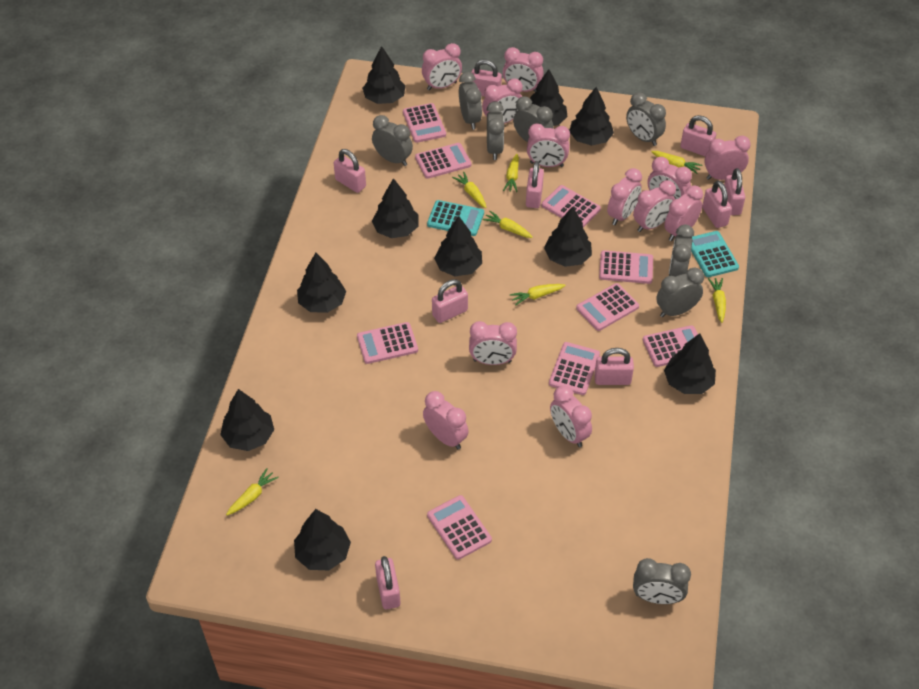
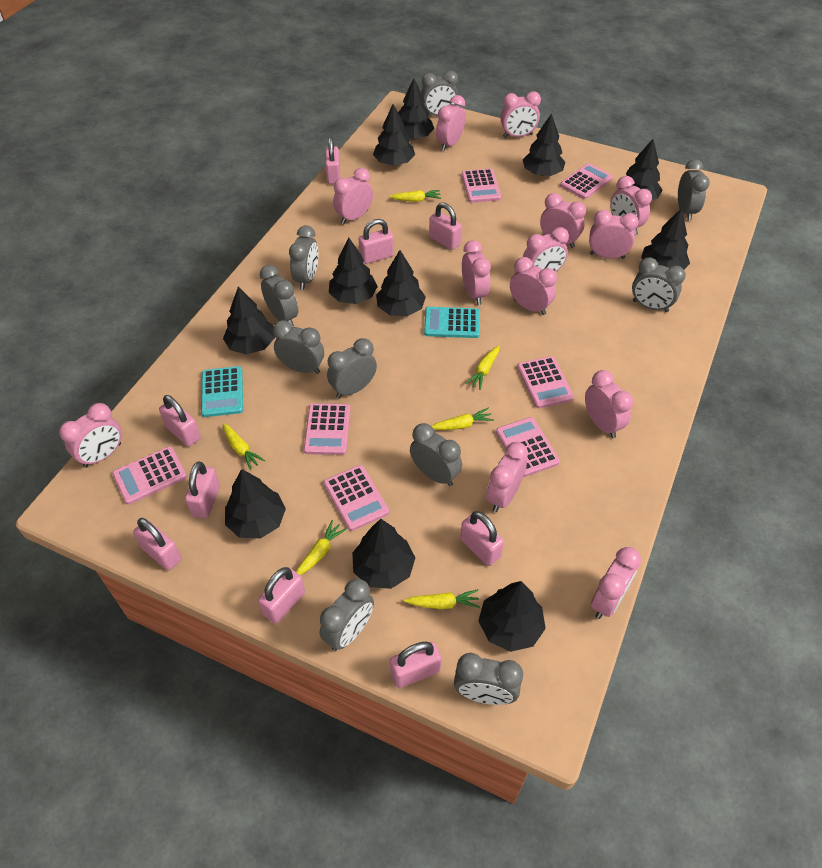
black tree: 10 -> 11
grey clock: 8 -> 10
pink calculator: 9 -> 7
pink clock: 12 -> 13
yellow carrot: 7 -> 6

